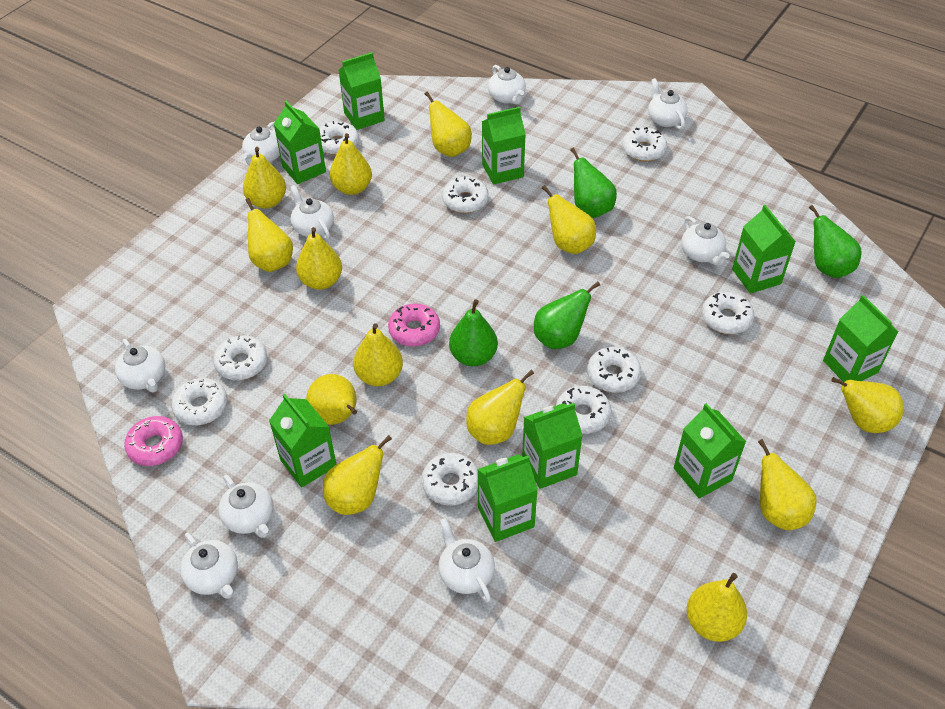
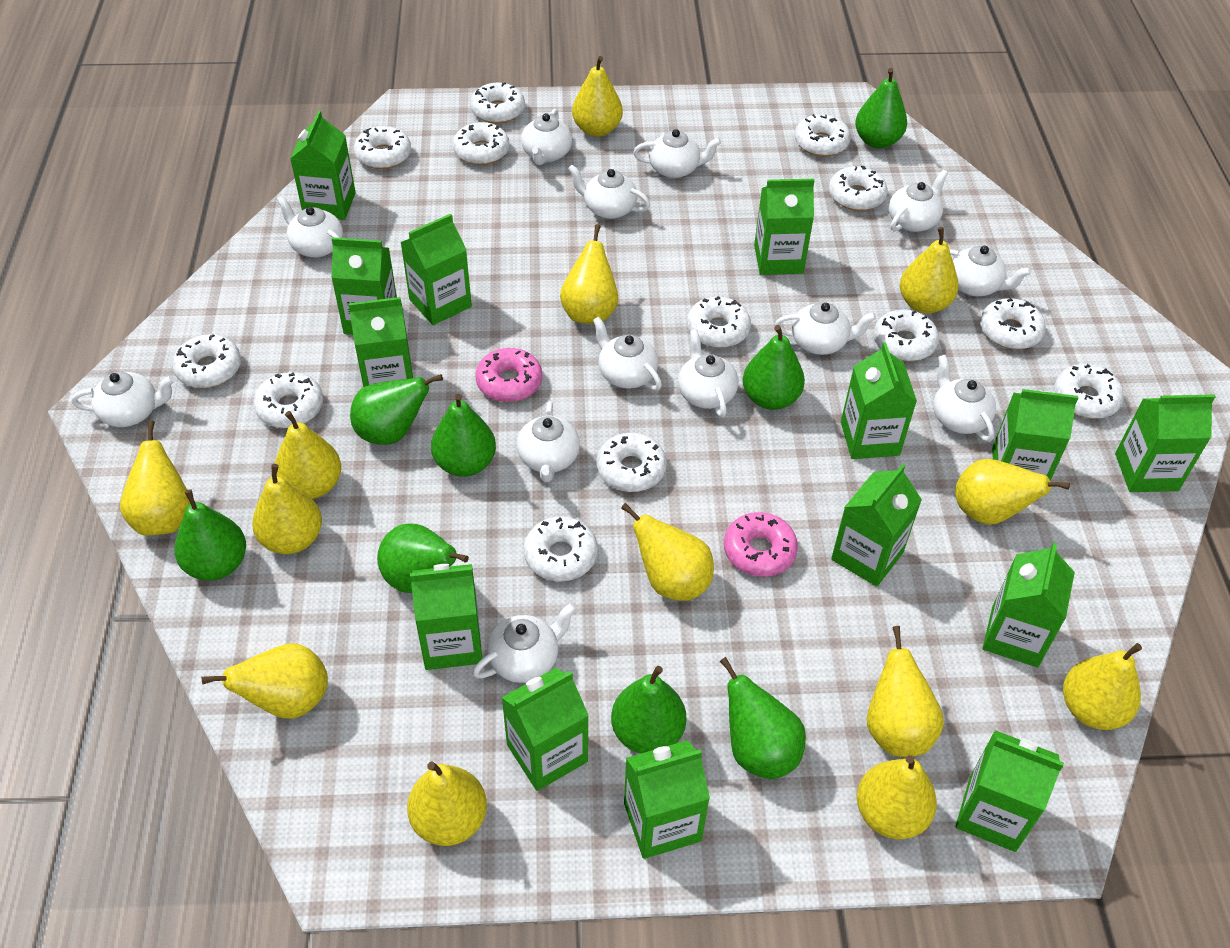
green carton: 9 -> 14
green pear: 4 -> 8
white donut: 9 -> 13
white teapot: 9 -> 13

